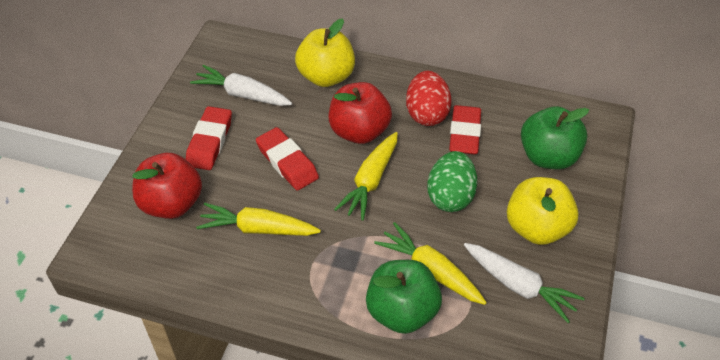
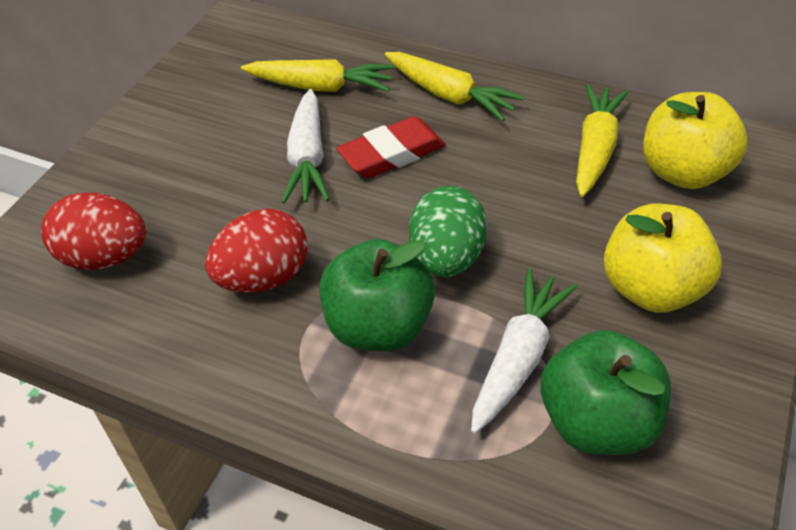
red apple: 2 -> 0
red egg: 1 -> 2
red eraser: 3 -> 1

